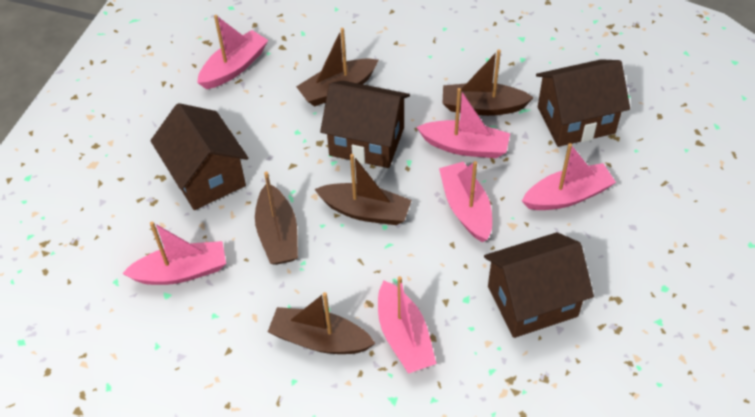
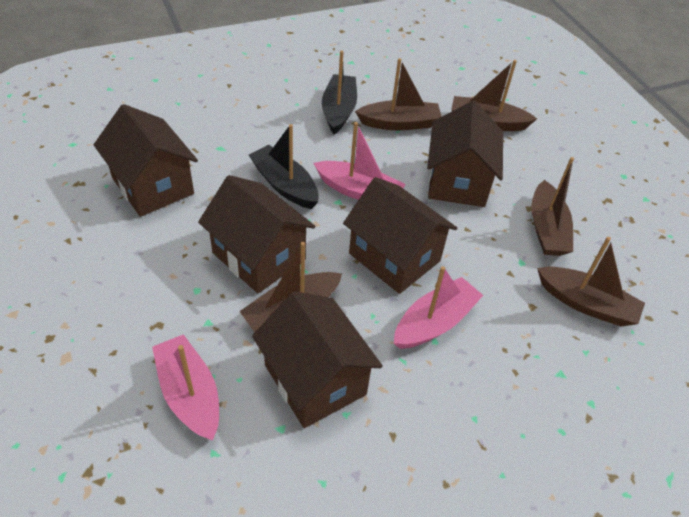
black boat: 0 -> 2
brown house: 4 -> 5
pink boat: 6 -> 3

